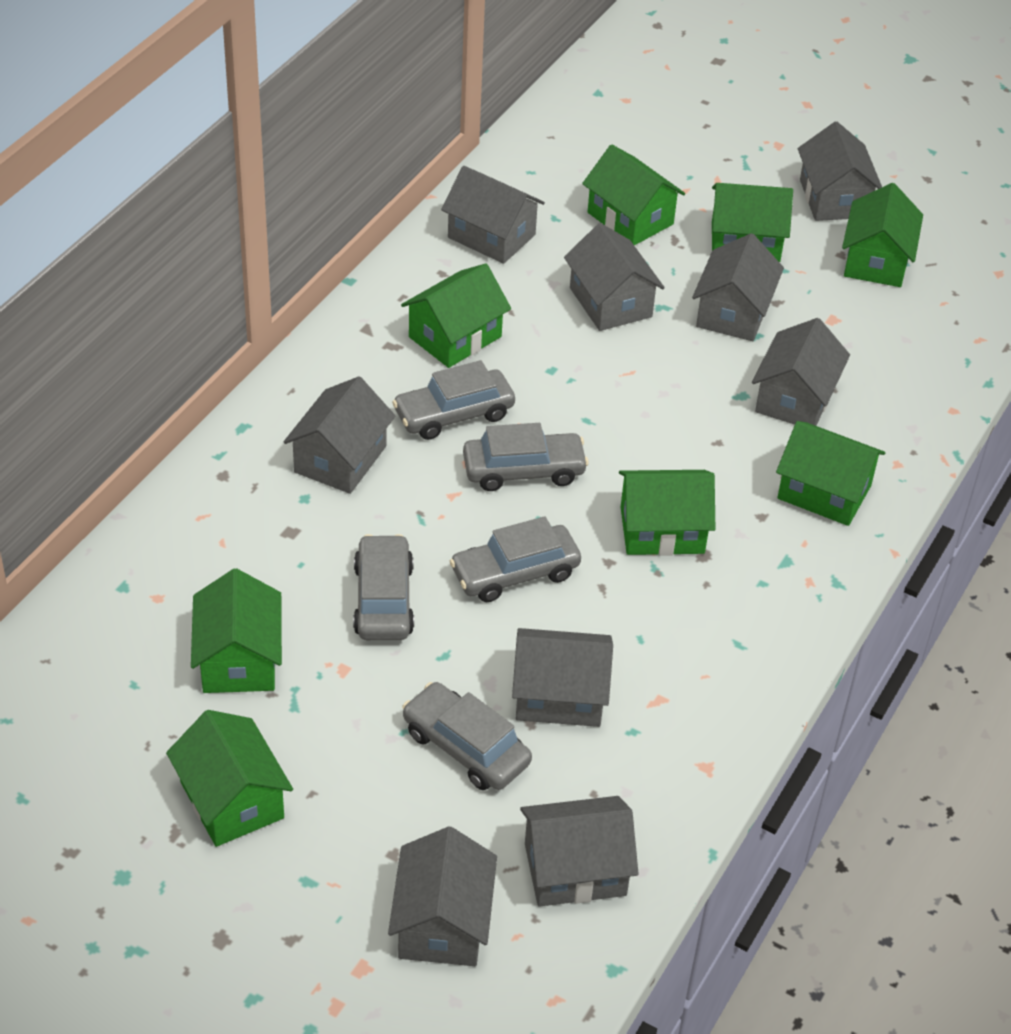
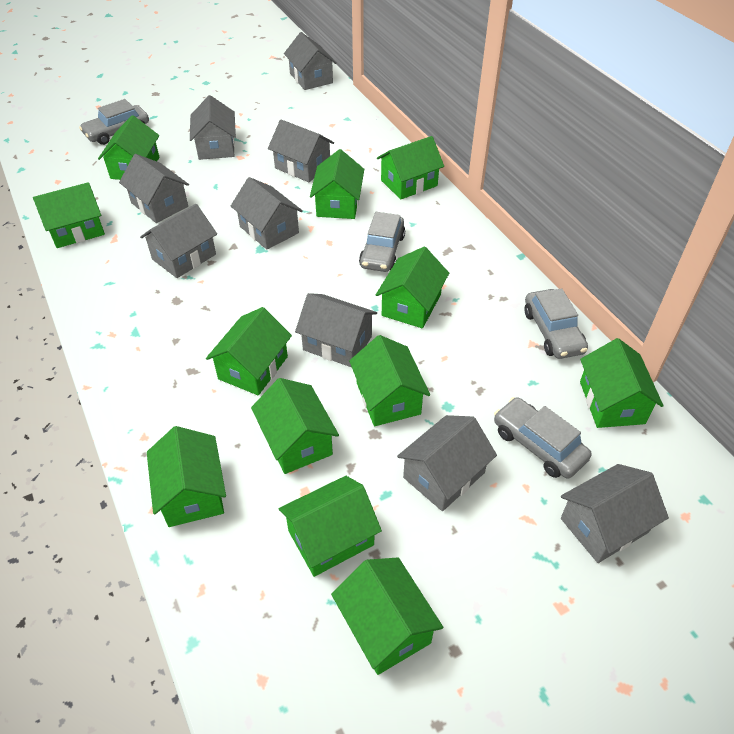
green house: 8 -> 12
grey car: 5 -> 4

